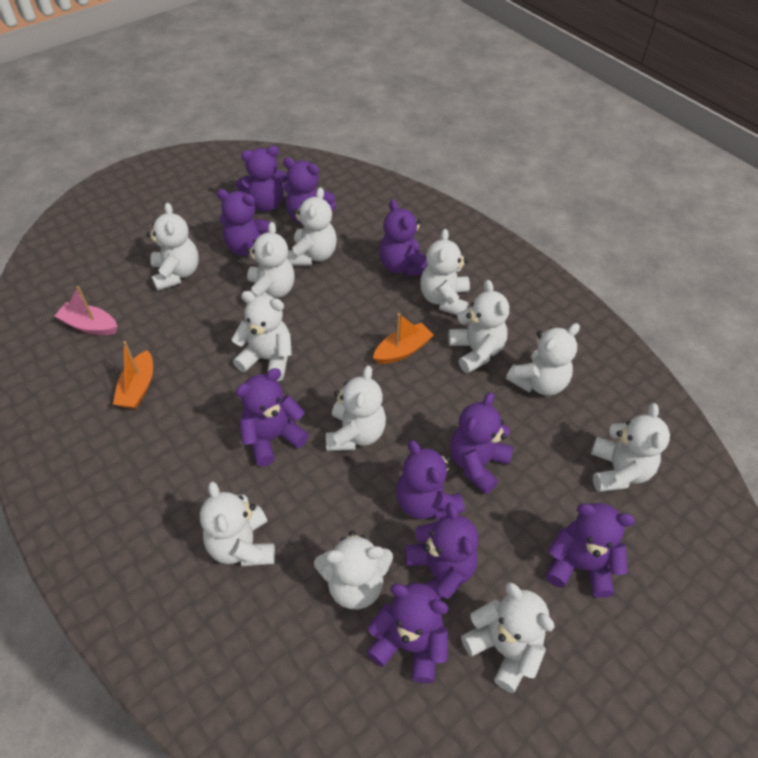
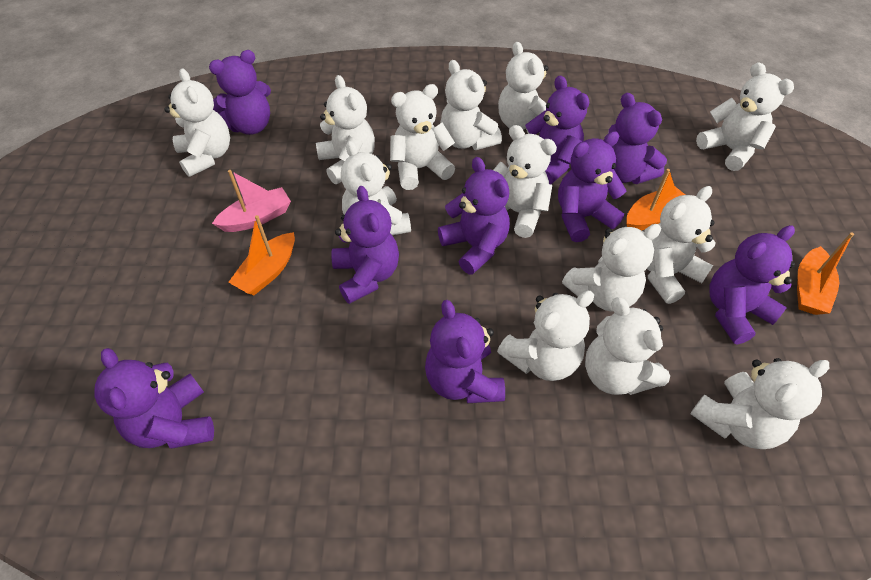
orange boat: 2 -> 3
purple teddy bear: 10 -> 9
white teddy bear: 12 -> 13

